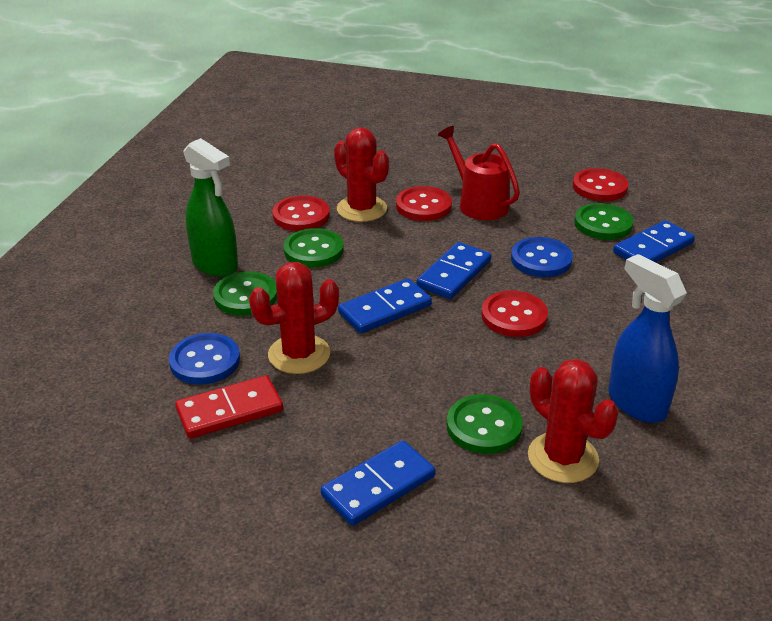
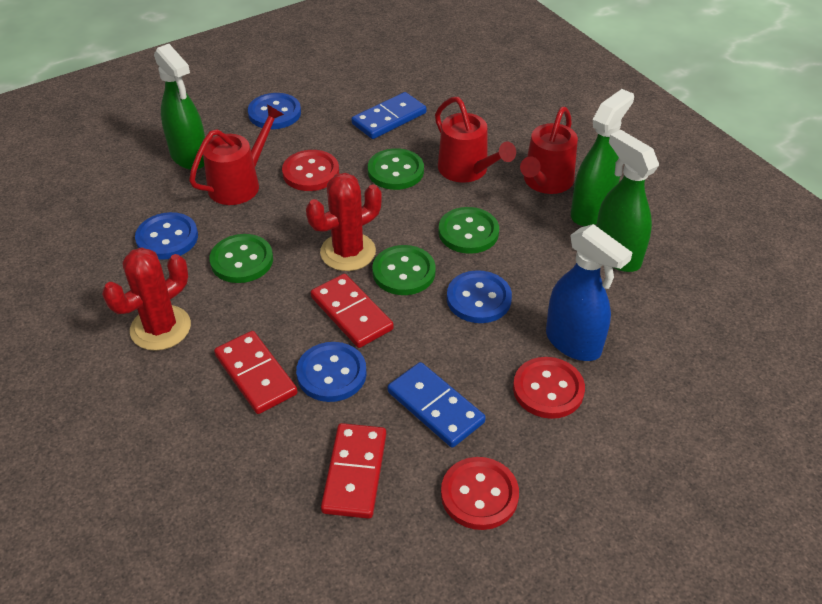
blue button: 2 -> 4
blue domino: 4 -> 2
green spray bottle: 1 -> 3
red button: 4 -> 3
red cactus: 3 -> 2
red domino: 1 -> 3
red watering can: 1 -> 3

